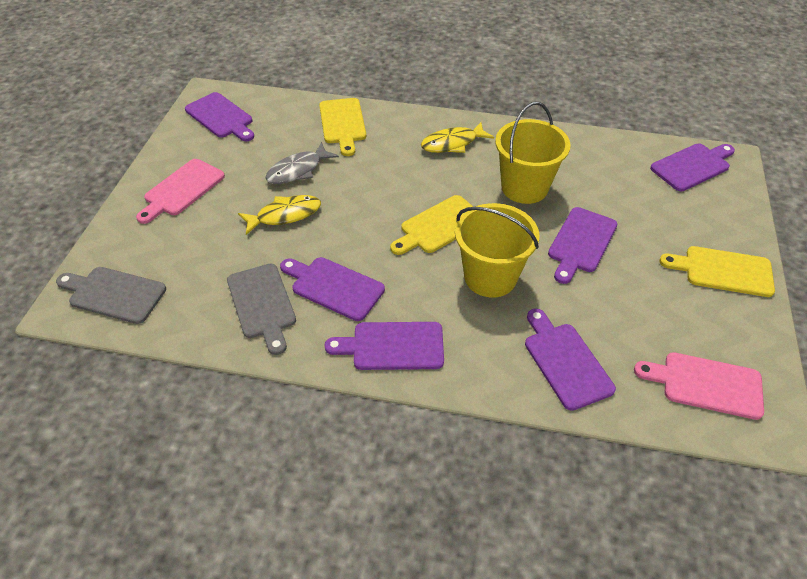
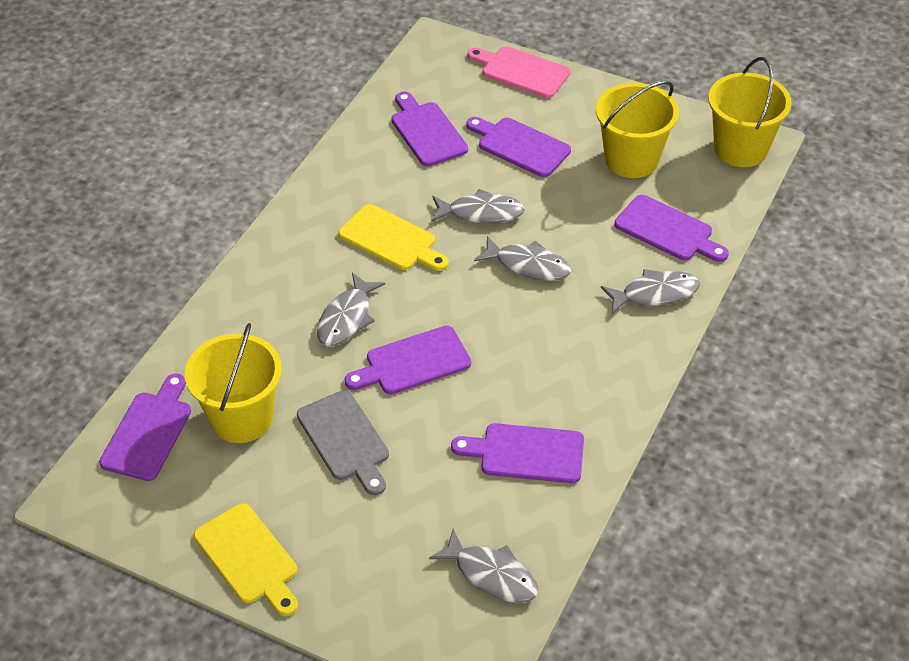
grey cutting board: 2 -> 1
grey fish: 1 -> 5
pink cutting board: 2 -> 1
yellow bucket: 2 -> 3
yellow cutting board: 3 -> 2
yellow fish: 2 -> 0

